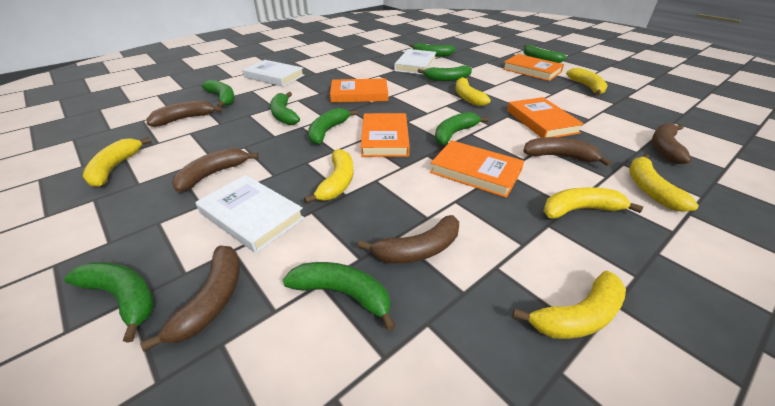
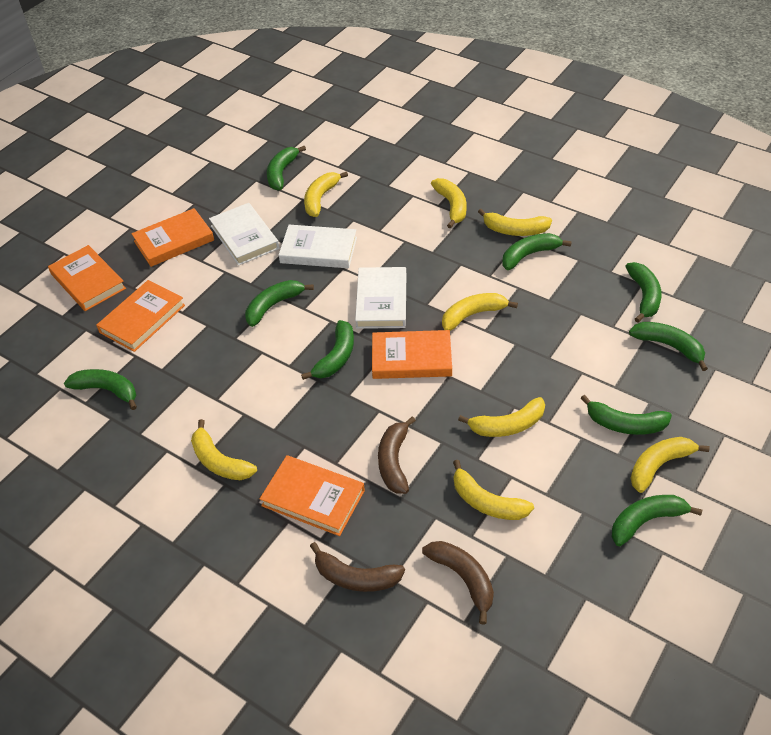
brown banana: 6 -> 3
yellow banana: 7 -> 8

